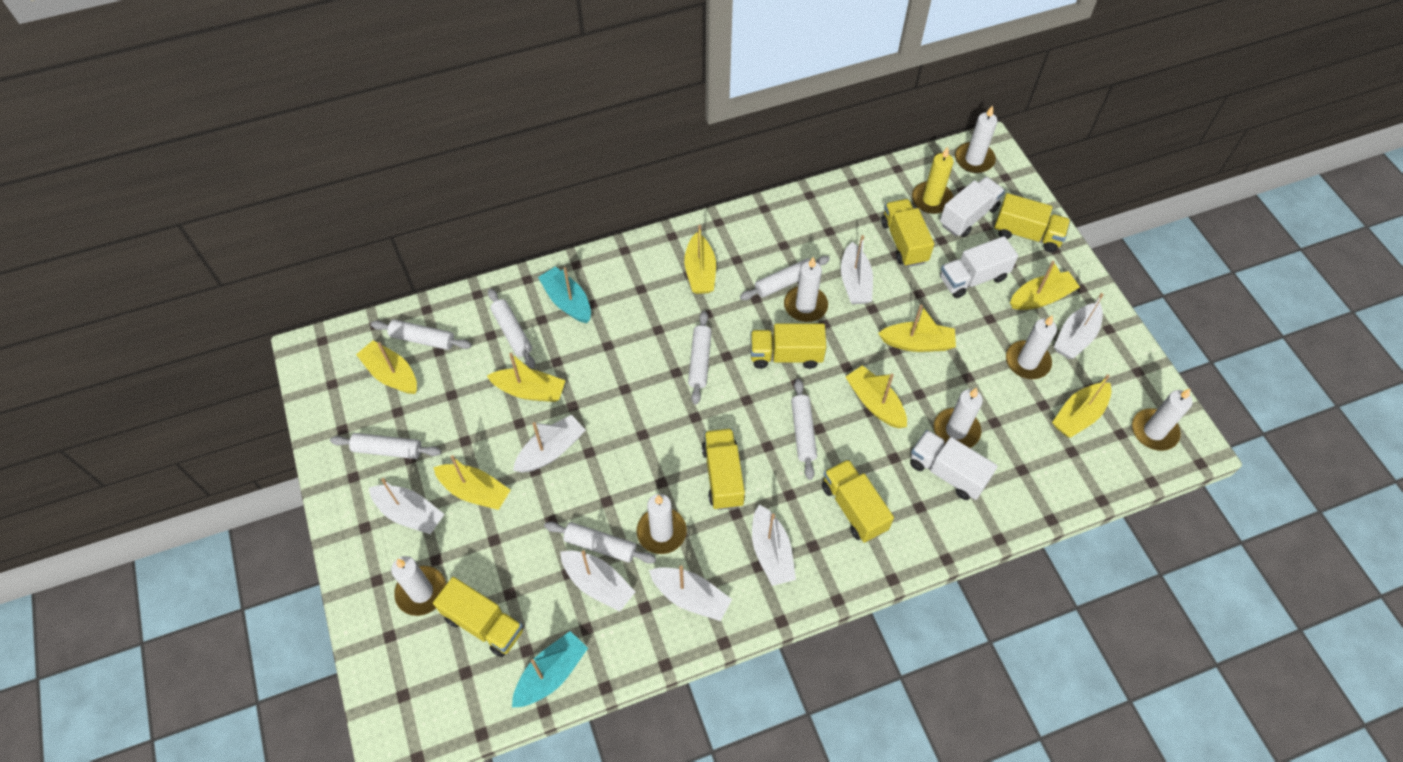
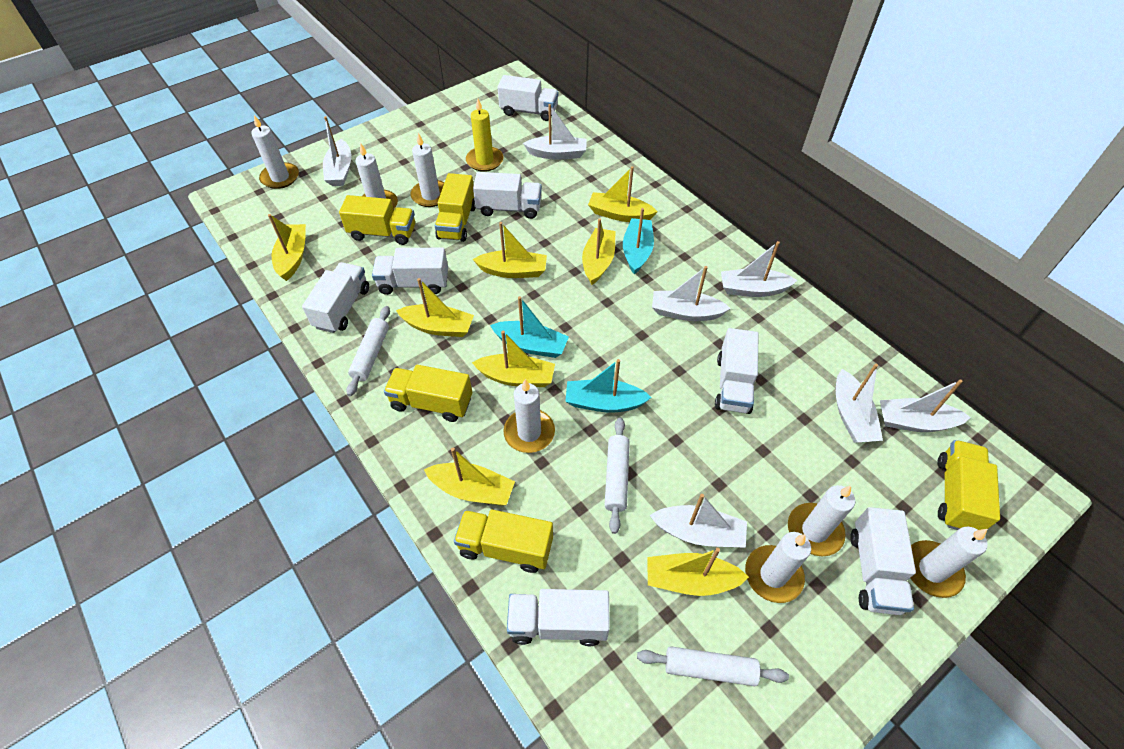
turquoise boat: 2 -> 3
white rolling pin: 7 -> 3
white truck: 3 -> 7
yellow truck: 6 -> 5

